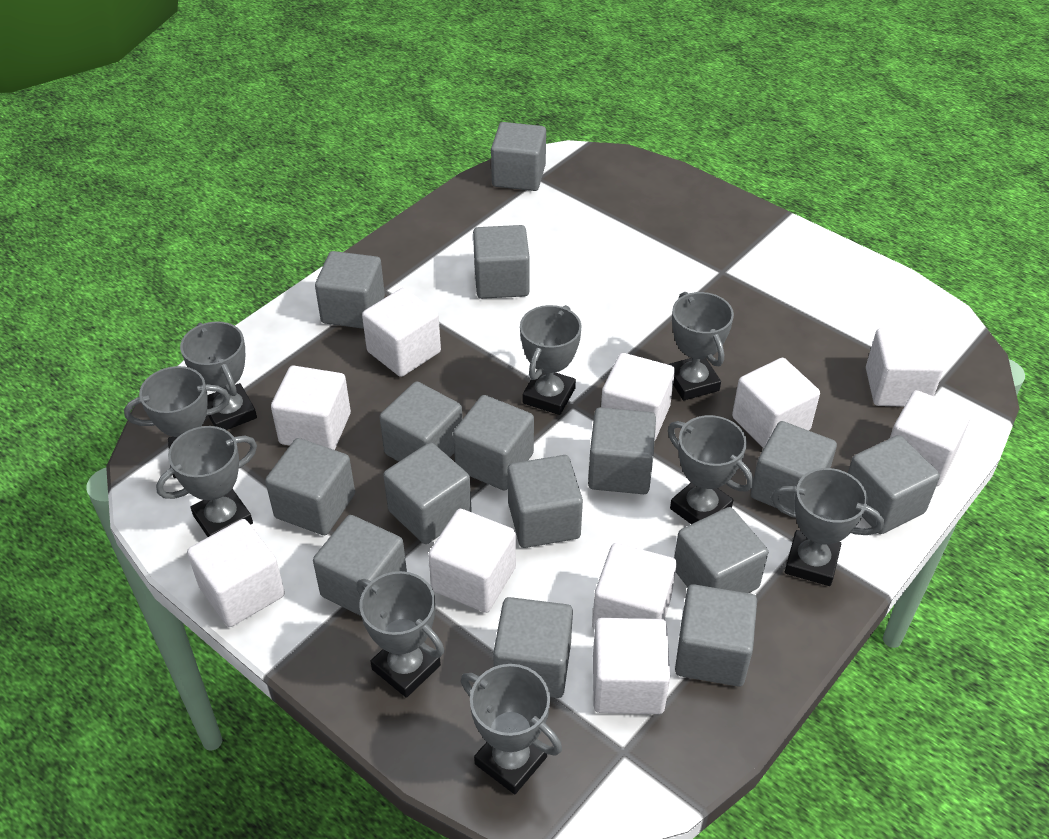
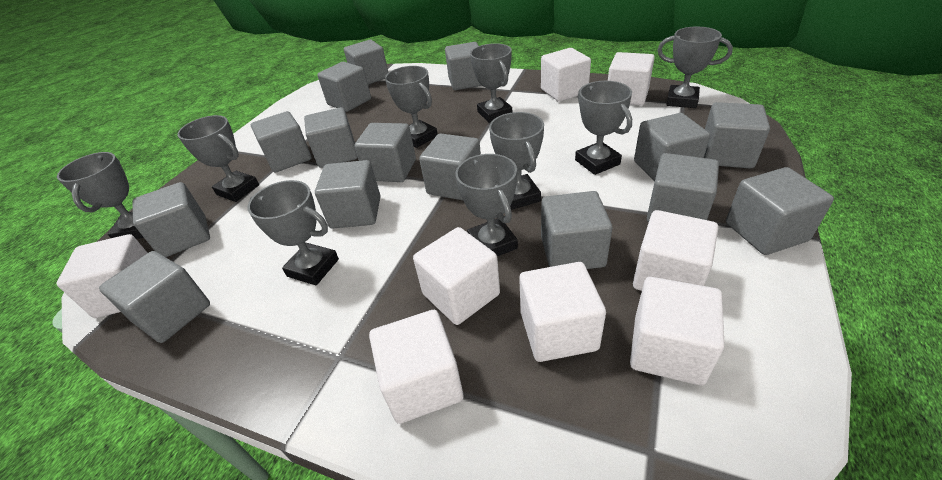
white cube: 10 -> 8

